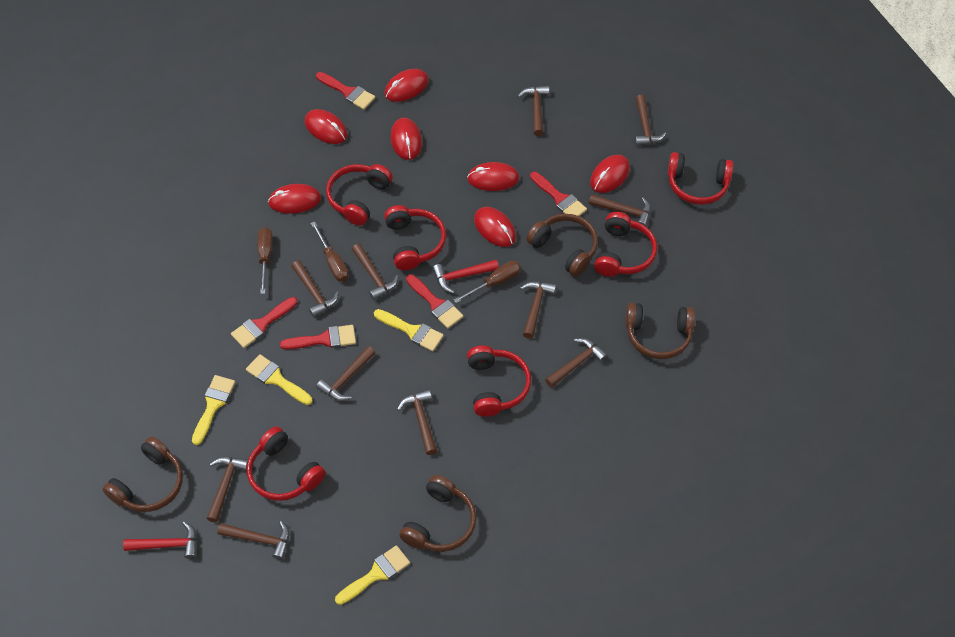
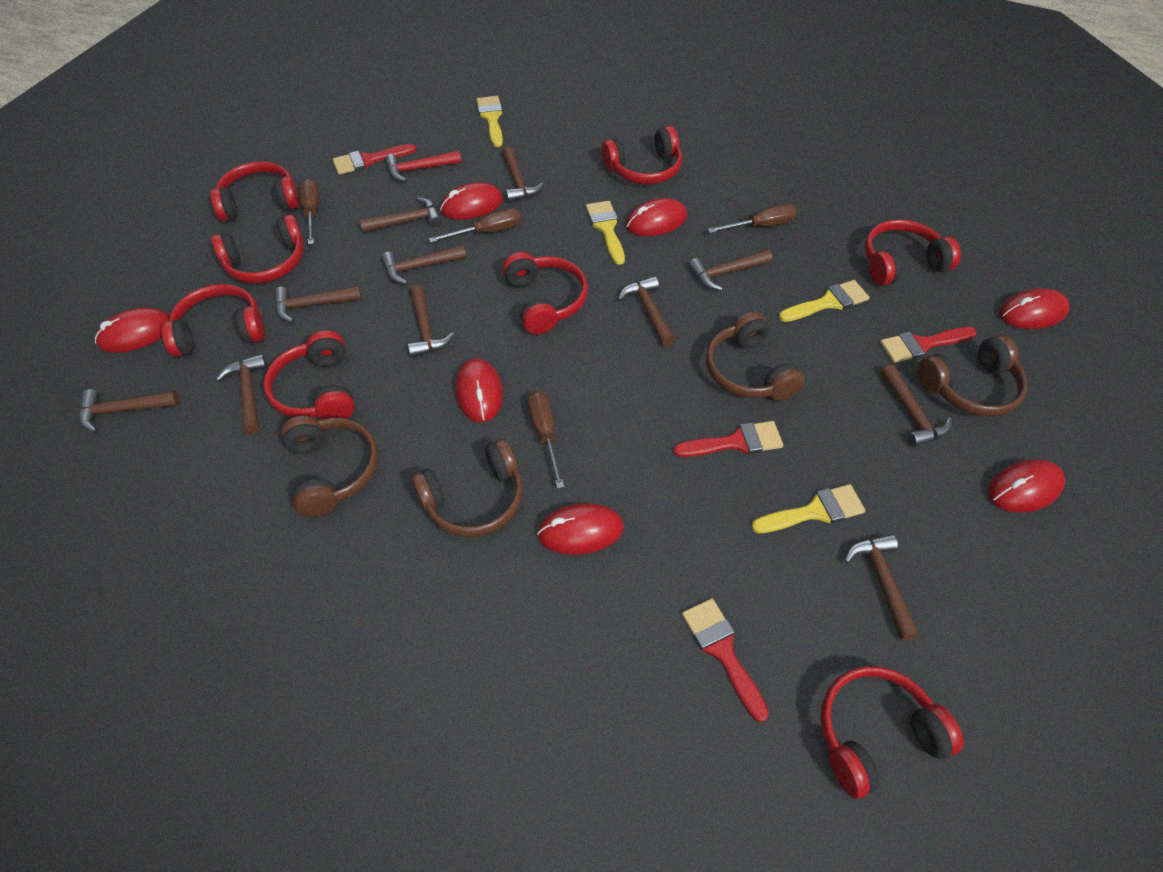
brown screwdriver: 3 -> 4
red brush: 5 -> 4
red hammer: 2 -> 1
red headphones: 6 -> 8

